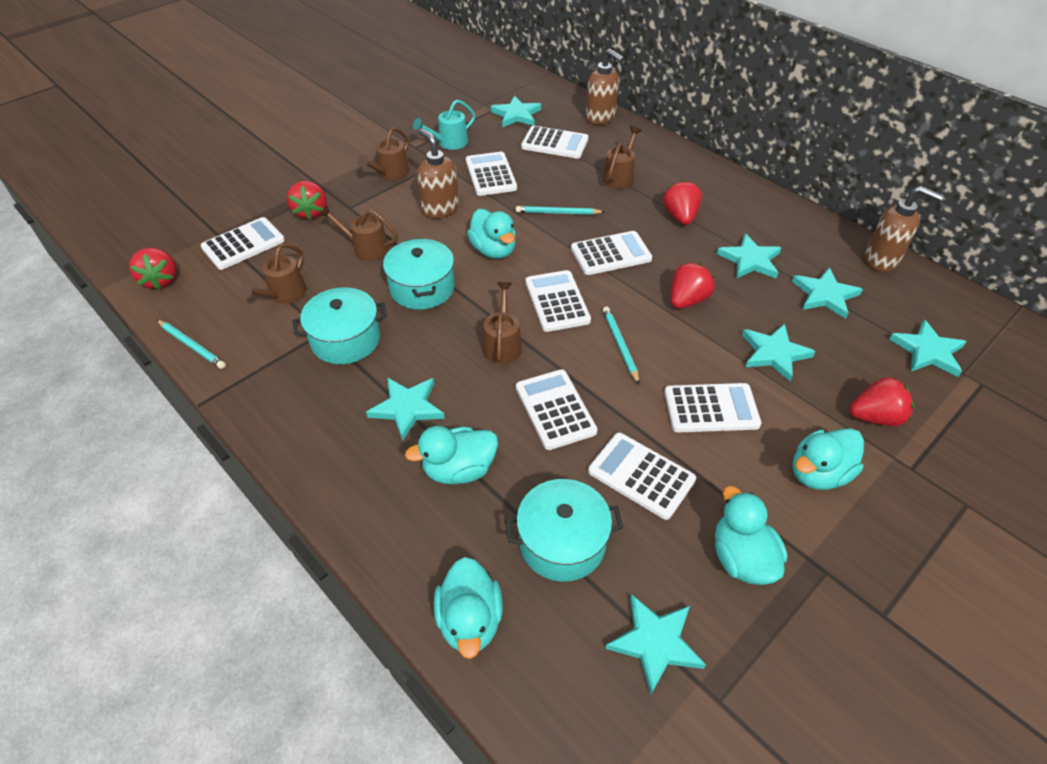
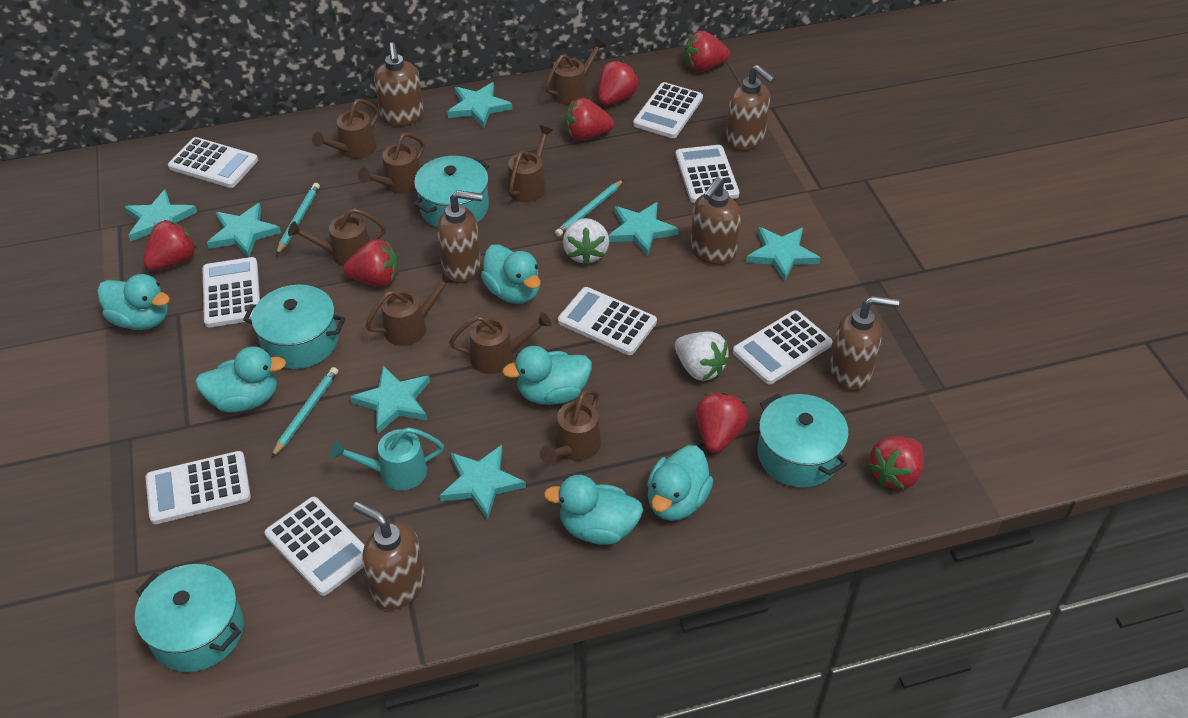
brown soap dispenser: 3 -> 6
brown watering can: 5 -> 8
red strawberry: 5 -> 7
turquoise duck: 5 -> 6
turquoise pot: 3 -> 4
white strawberry: 0 -> 2

